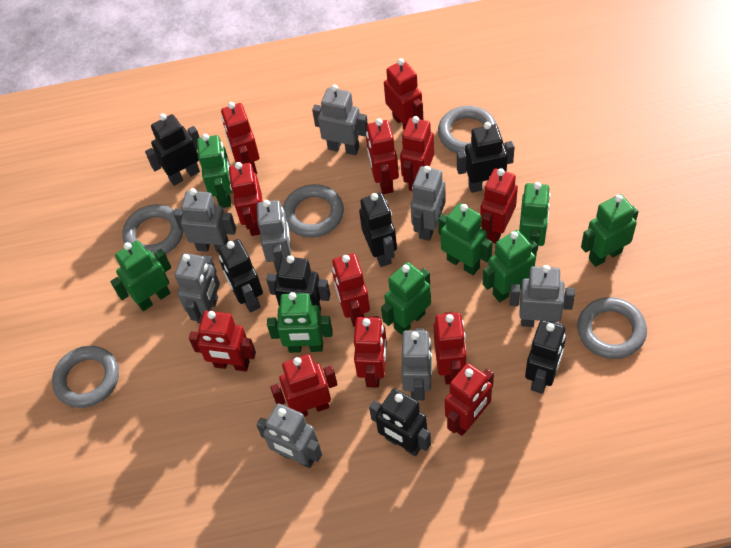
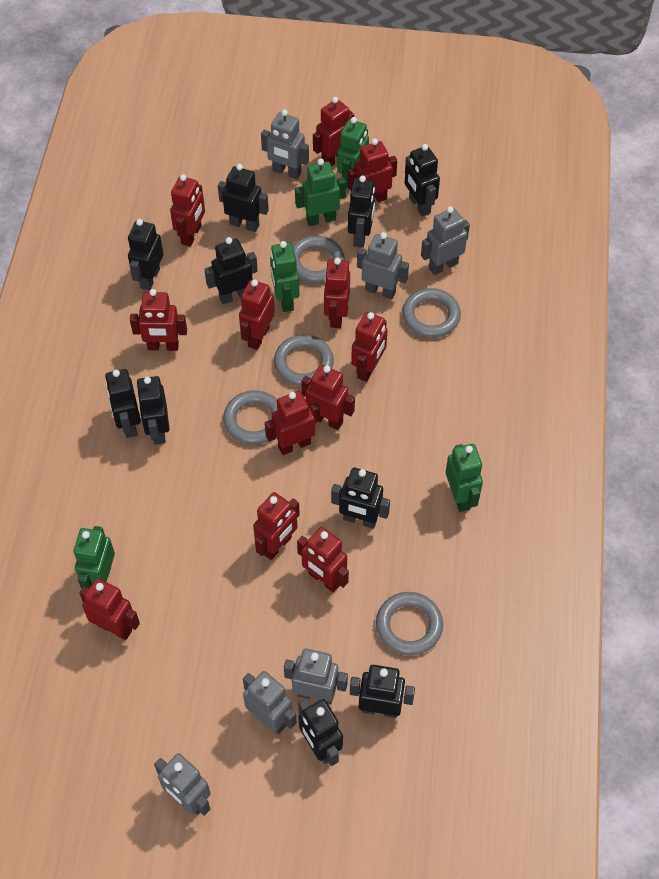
black robot: 7 -> 10
green robot: 8 -> 5
grey robot: 8 -> 6

